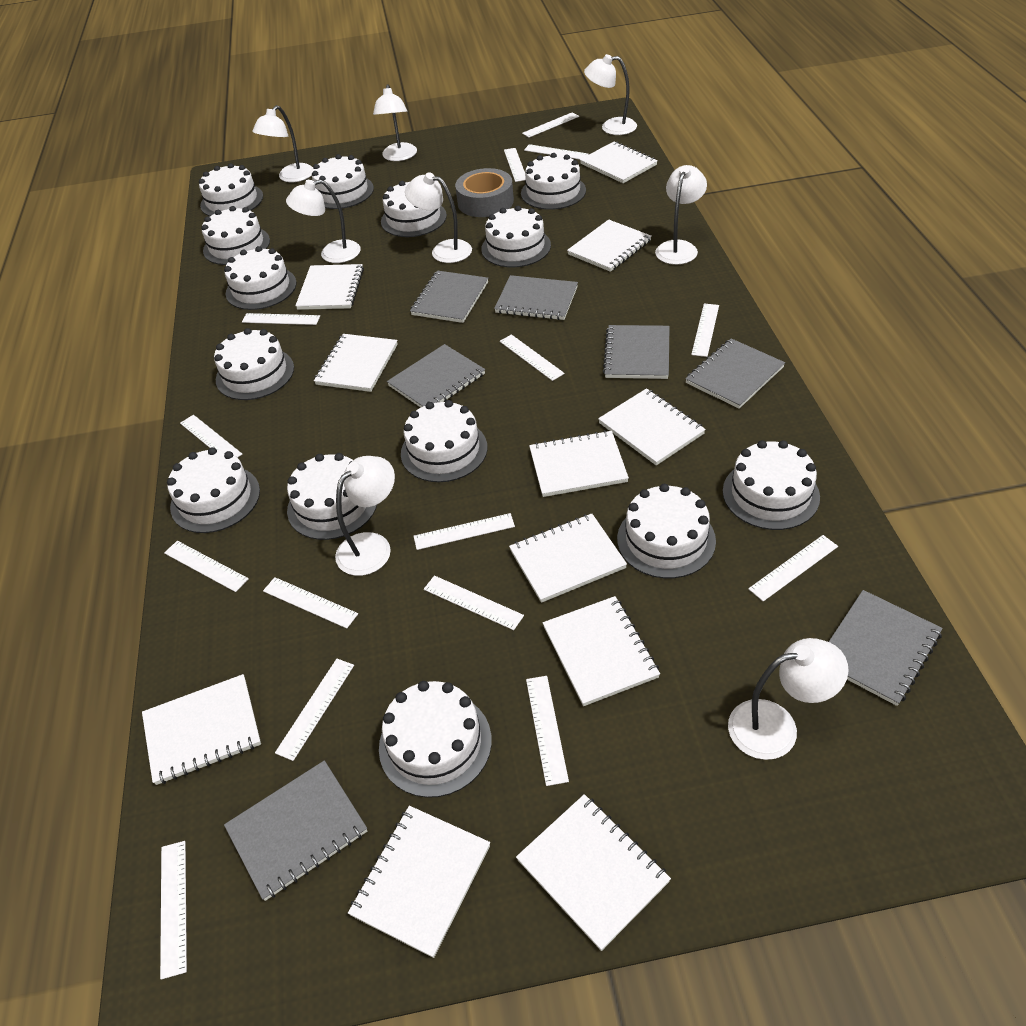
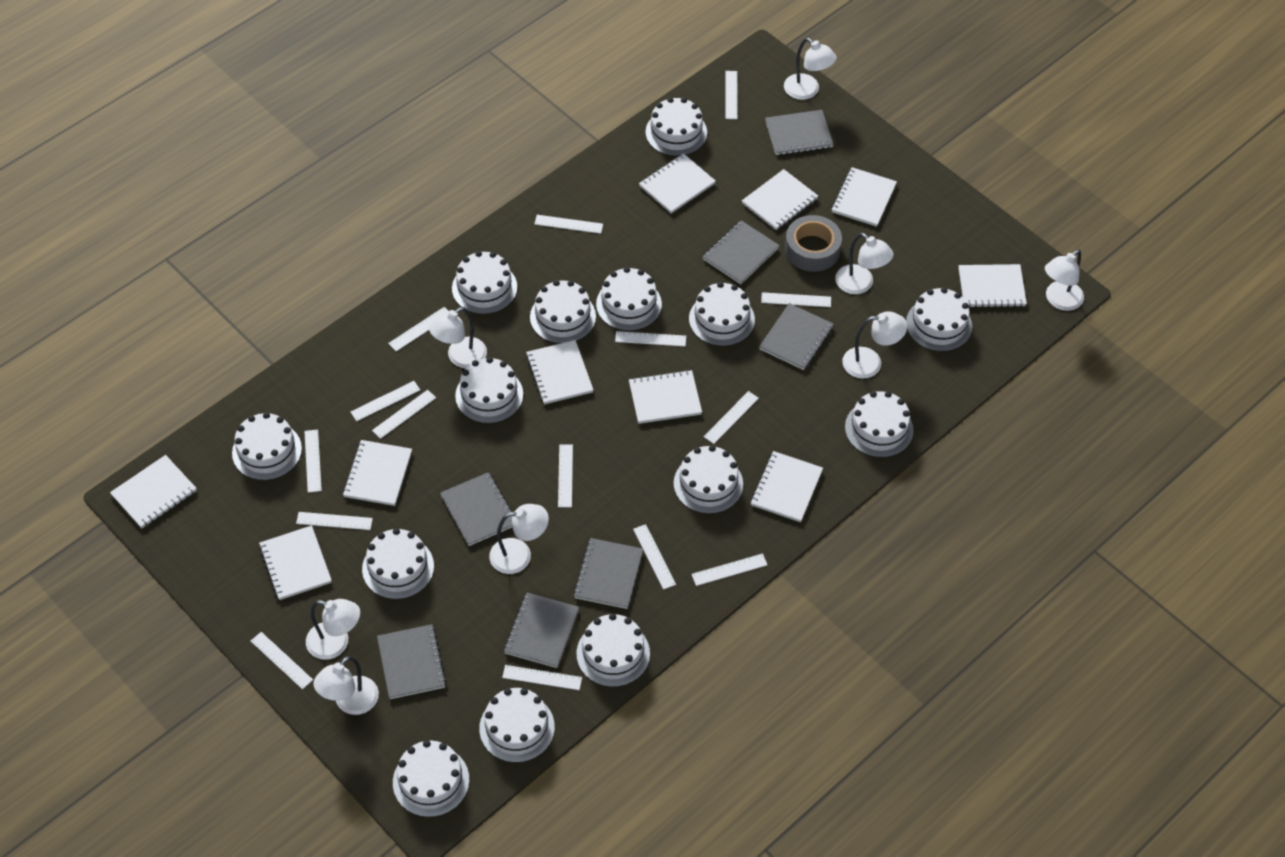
white notebook: 11 -> 10

